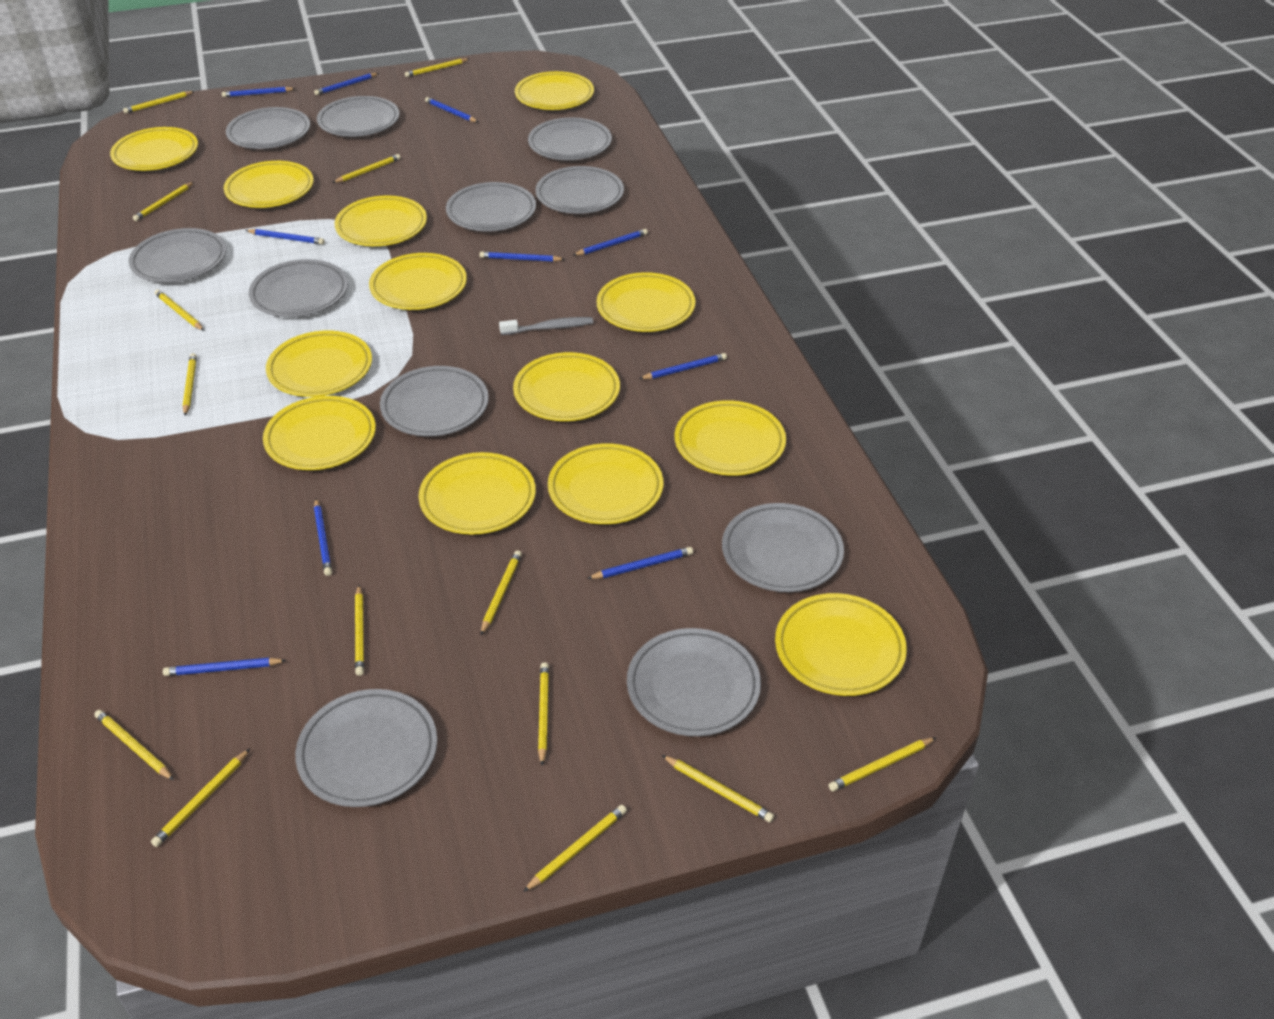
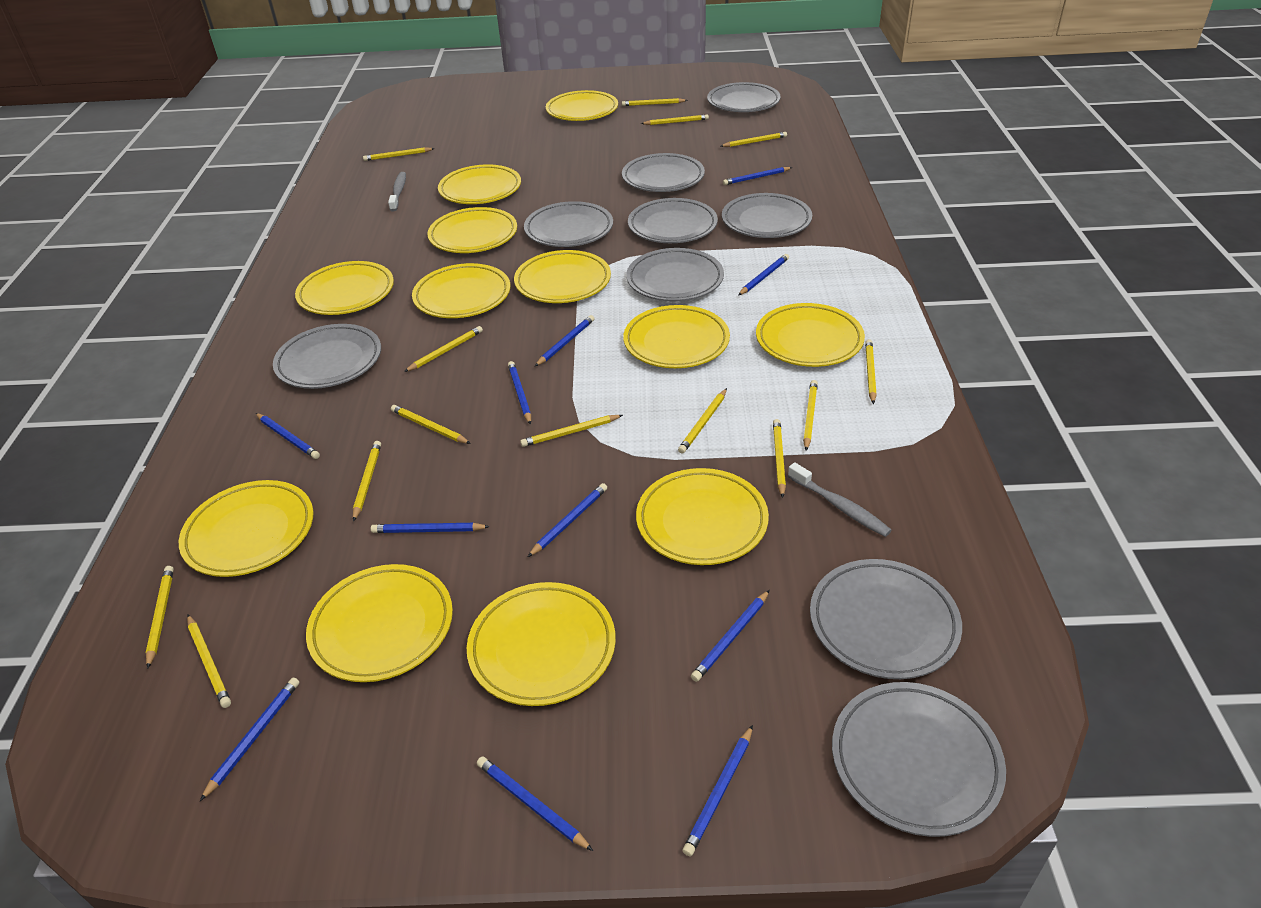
blue pencil: 10 -> 11
grey plate: 11 -> 9
grey toothbrush: 1 -> 2
yellow plate: 13 -> 12

